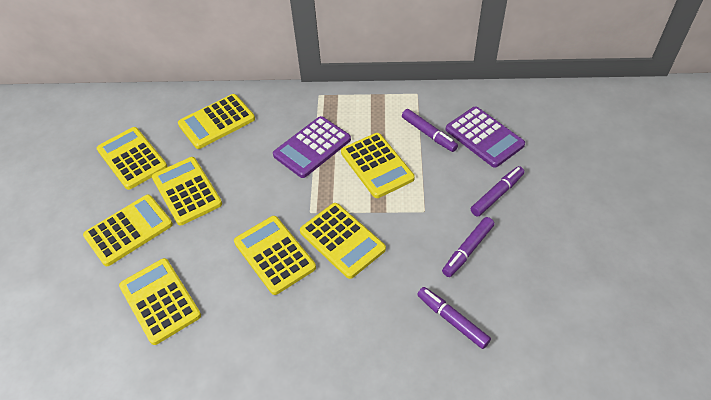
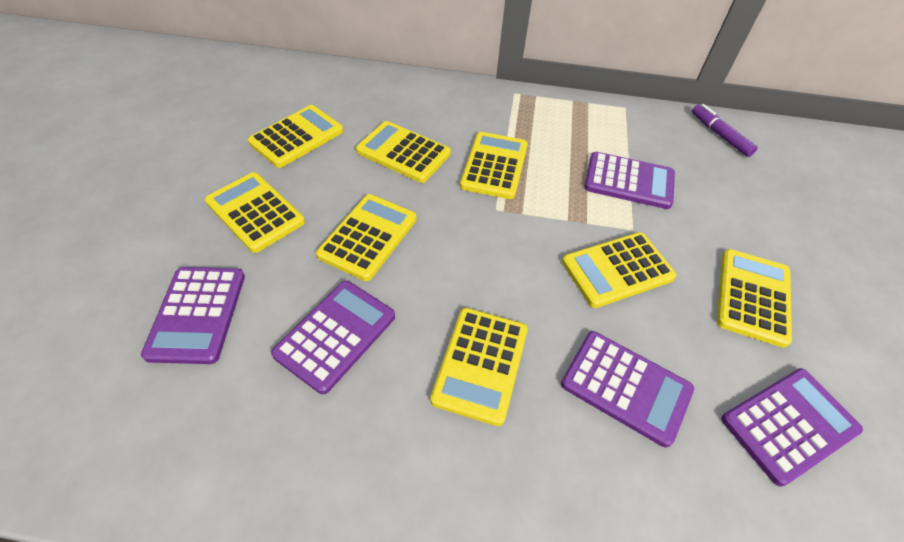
purple calculator: 2 -> 5
purple marker: 4 -> 1

